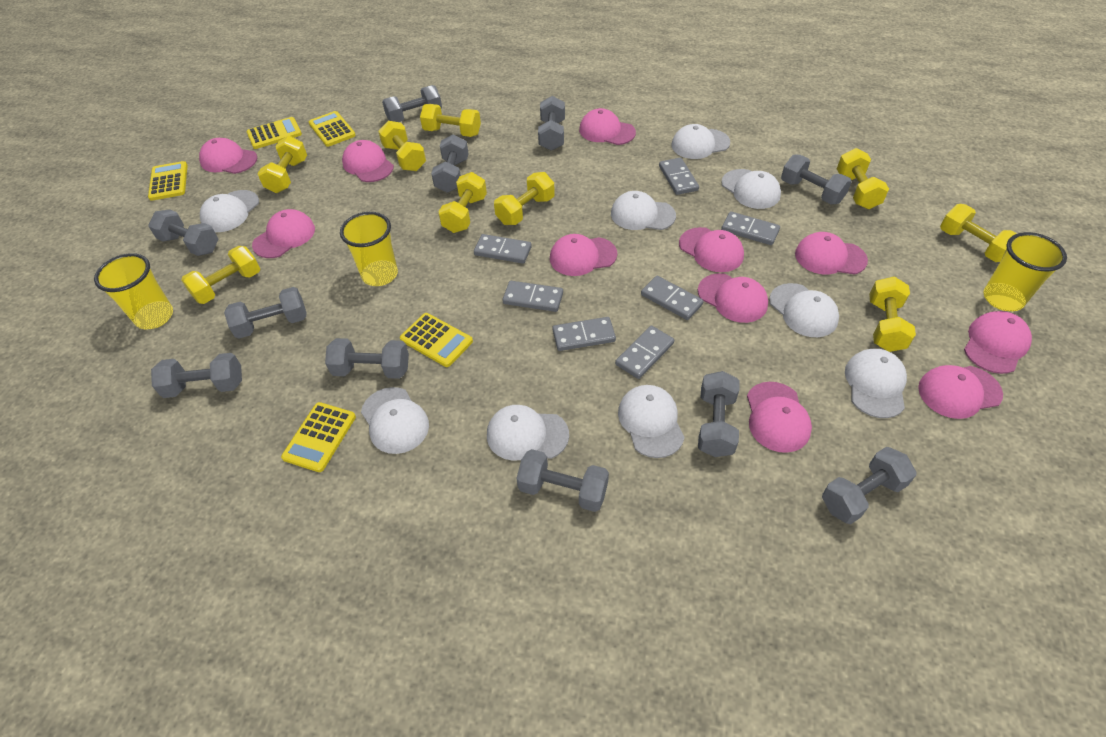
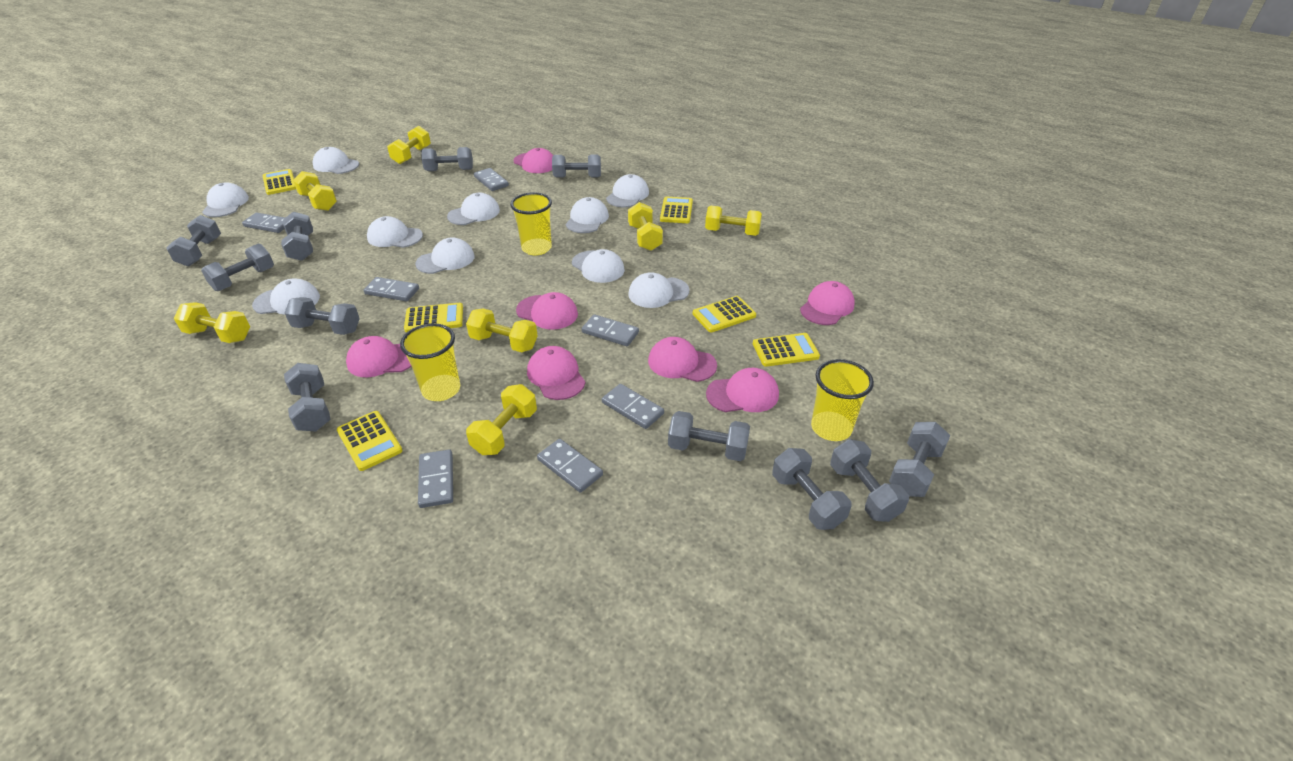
pink cap: 11 -> 7
white cap: 9 -> 10
yellow calculator: 5 -> 6
yellow dumbbell: 9 -> 7

